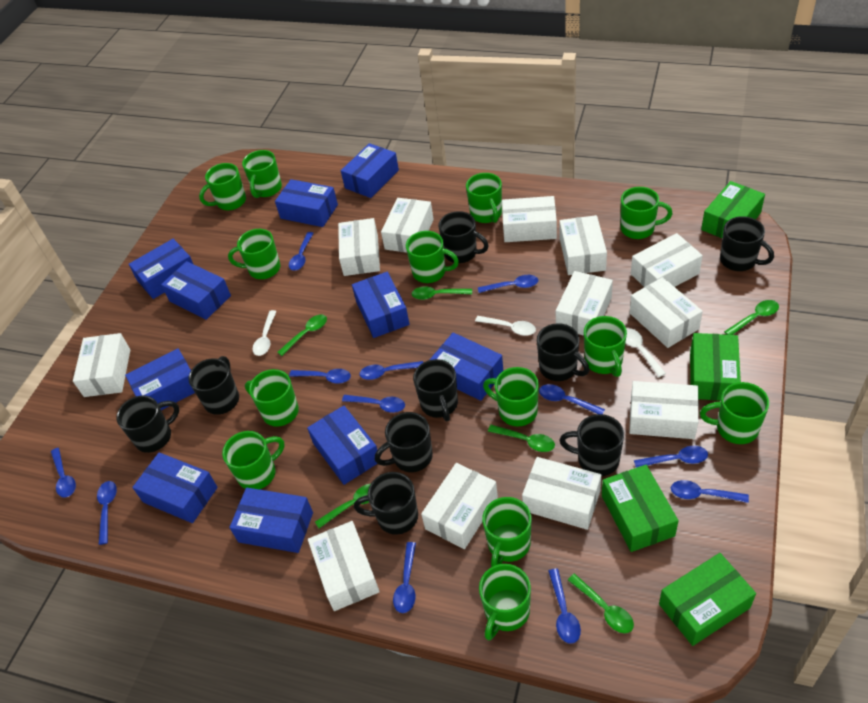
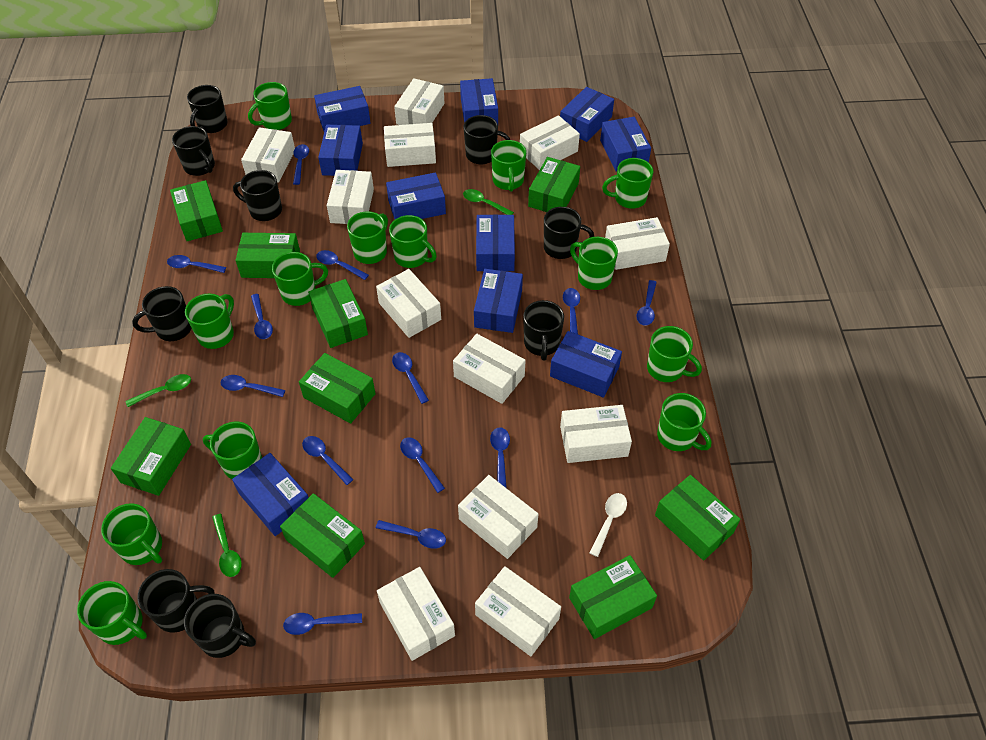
blue spoon: 12 -> 13
green box: 4 -> 9
green spoon: 6 -> 3
white spoon: 3 -> 1

